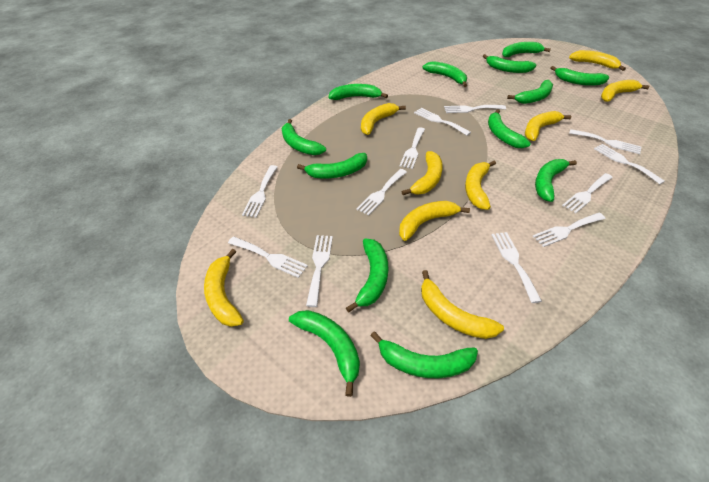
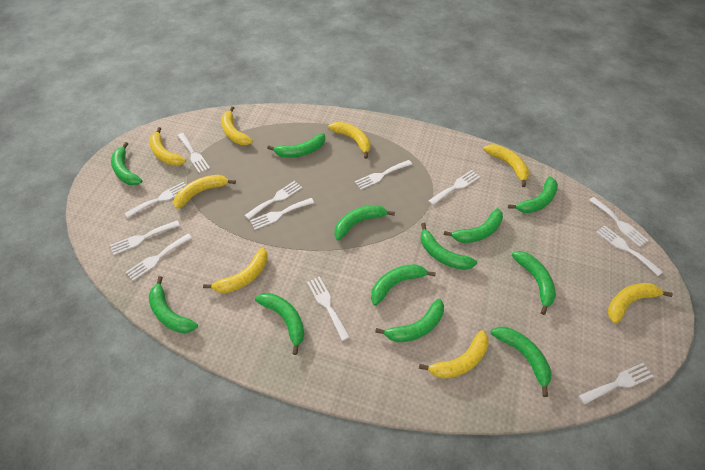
green banana: 13 -> 12
yellow banana: 9 -> 8

